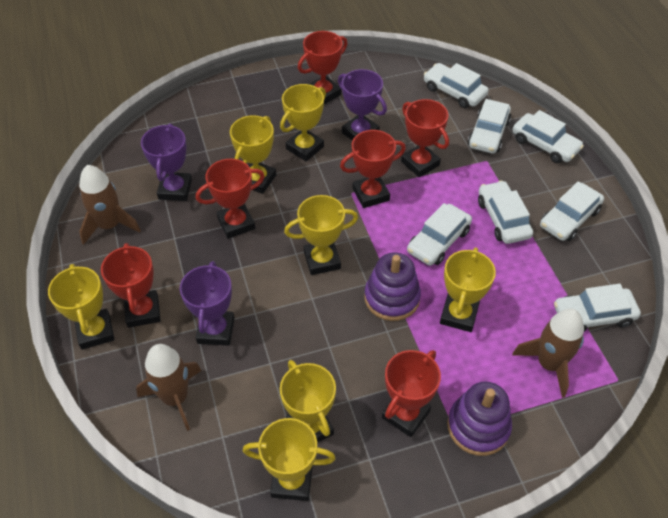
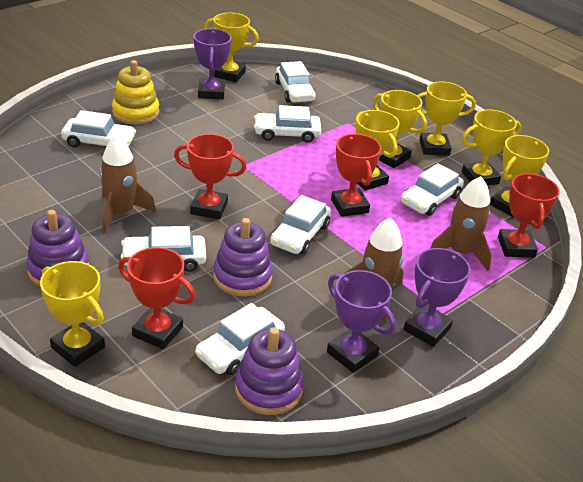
purple stacking toy: 2 -> 3
red trophy: 6 -> 4
yellow stacking toy: 0 -> 1

